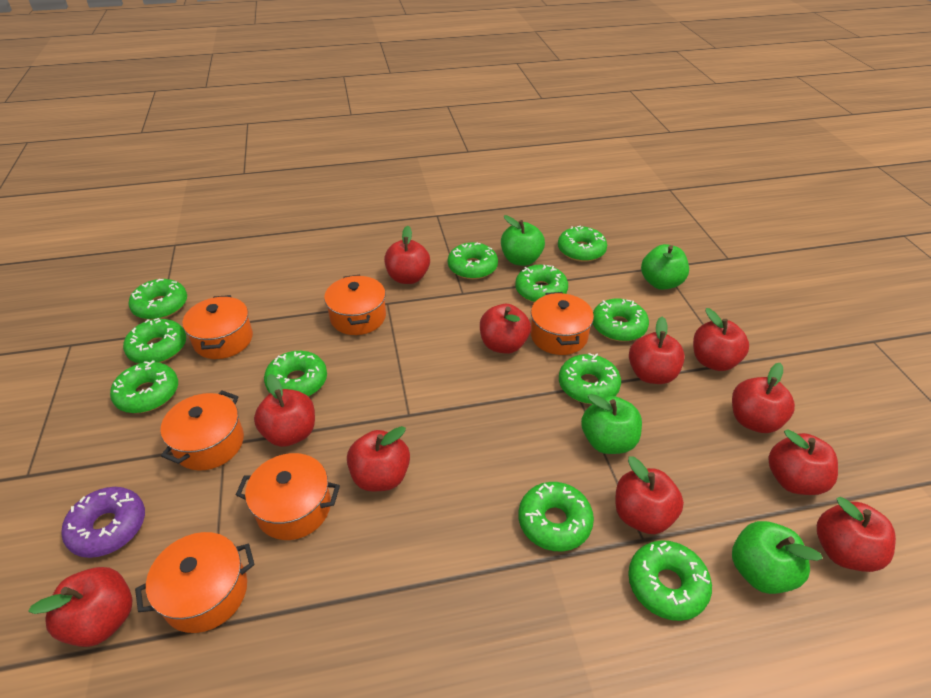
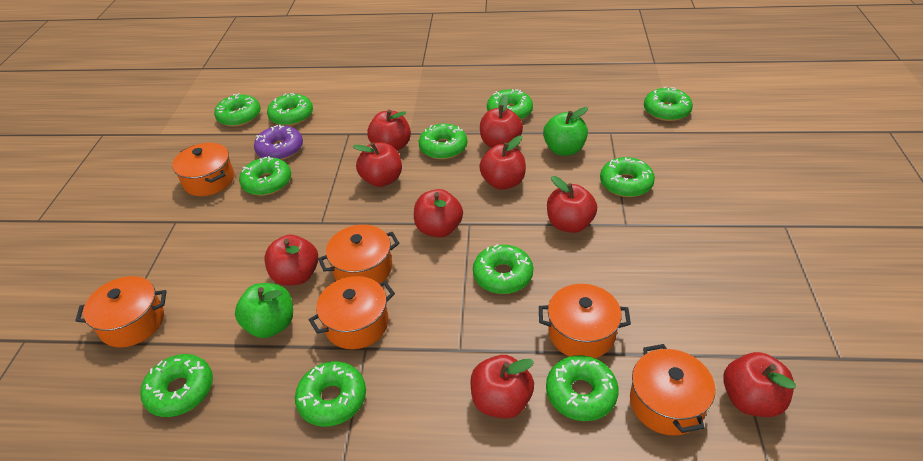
green apple: 4 -> 2
red apple: 11 -> 9

